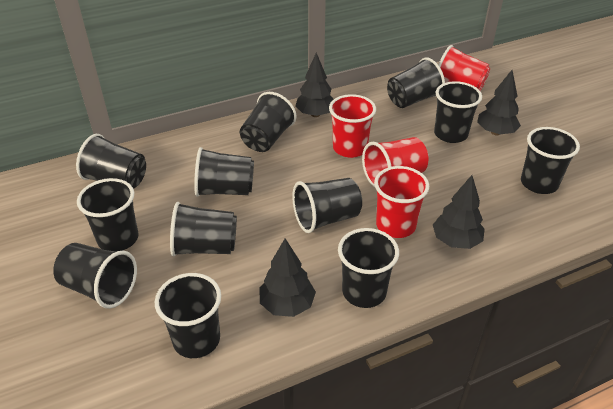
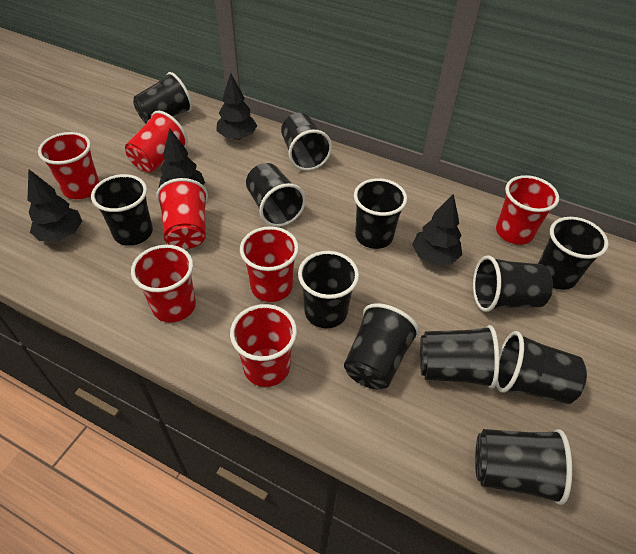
red cup: 4 -> 7

